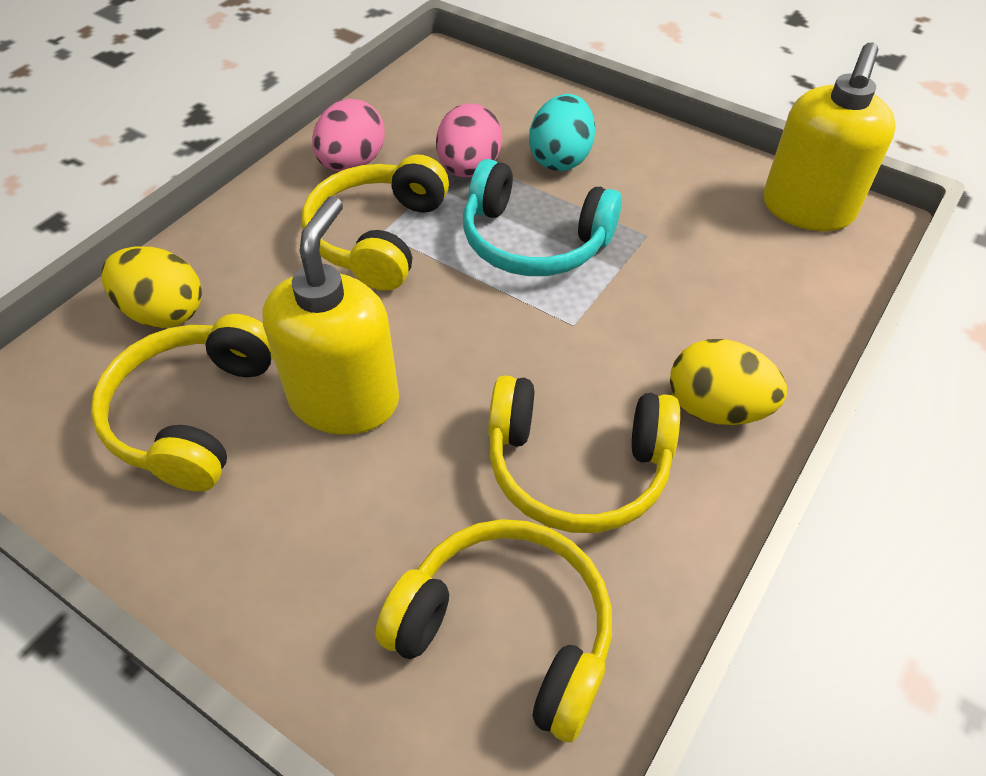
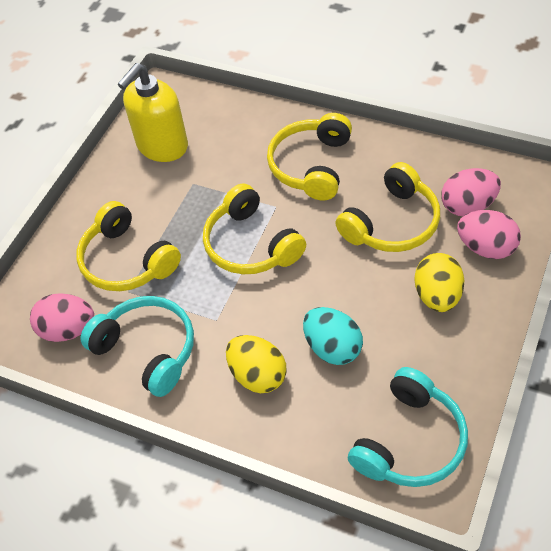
pink egg: 2 -> 3
turquoise headphones: 1 -> 2
yellow soap dispenser: 2 -> 1

